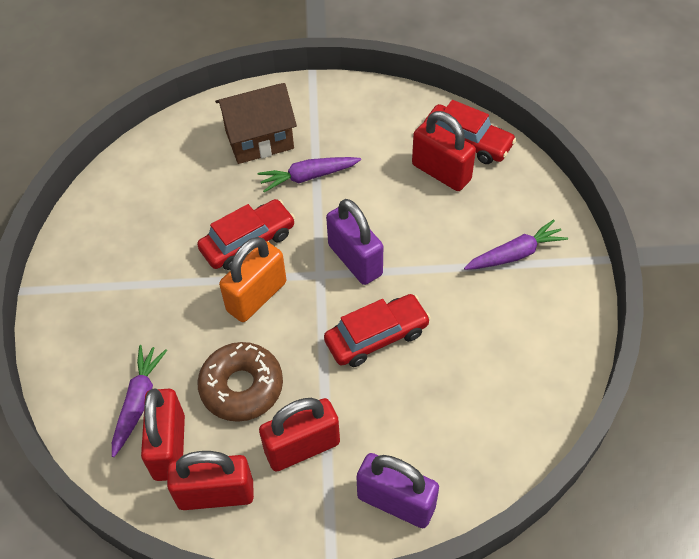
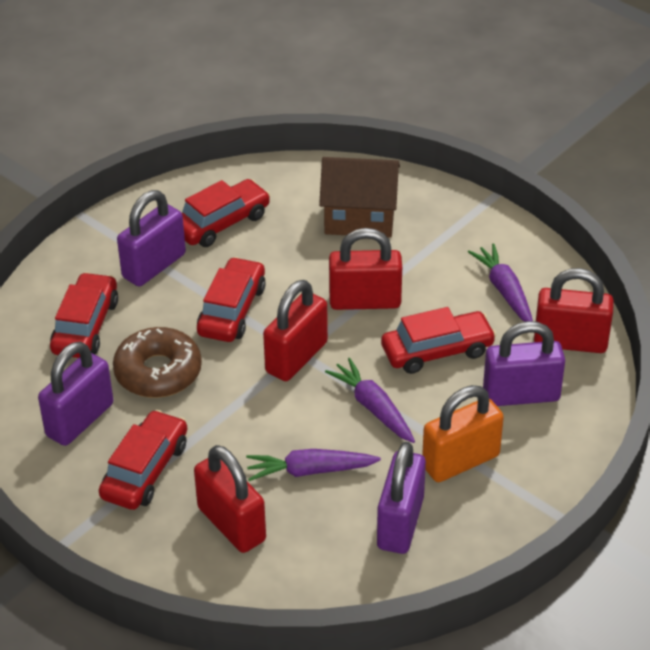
purple padlock: 2 -> 4
red car: 3 -> 5

